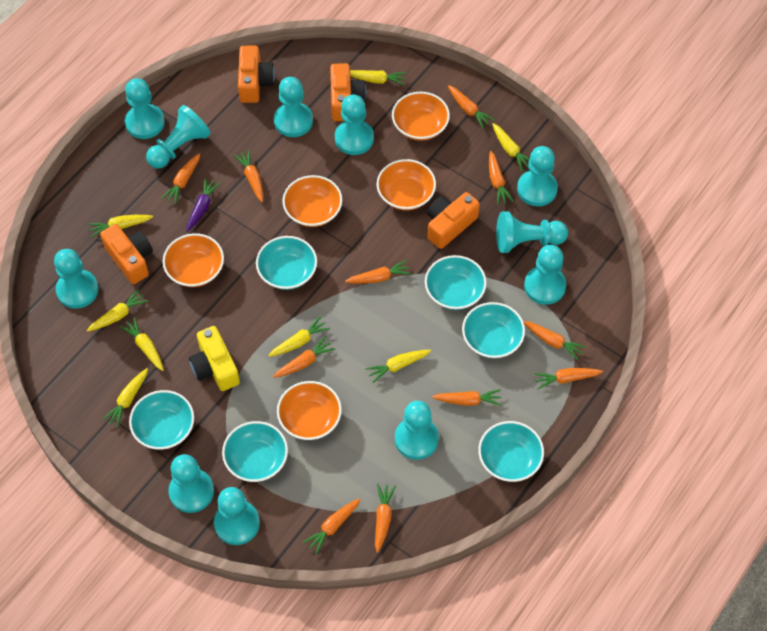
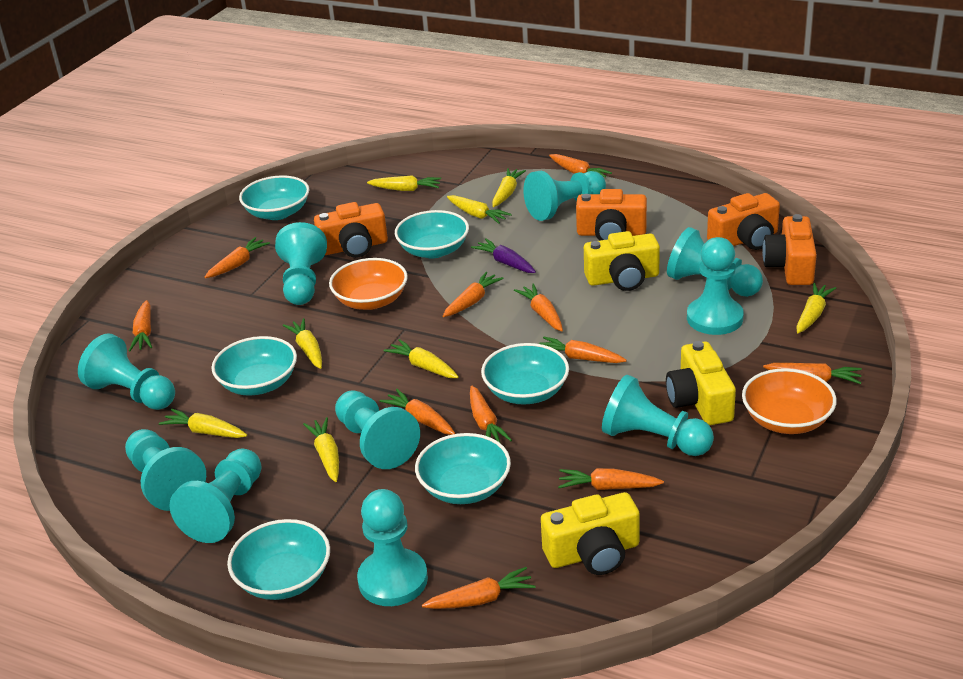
orange bowl: 5 -> 2
turquoise pawn: 11 -> 10
yellow camera: 1 -> 3

